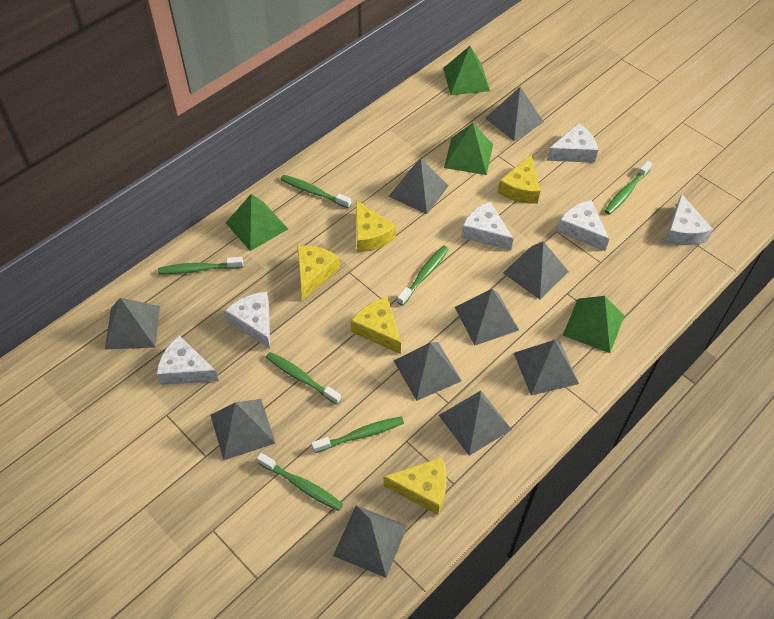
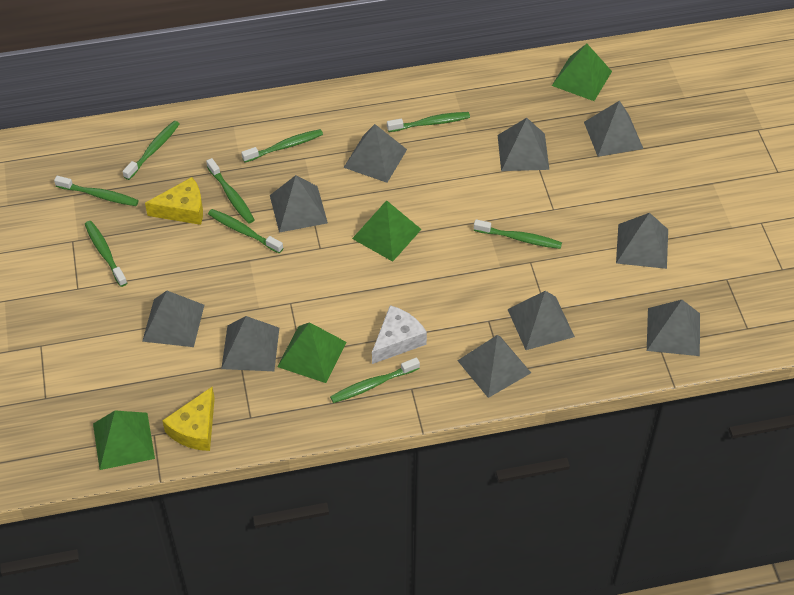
green toothbrush: 7 -> 9
white cheese: 6 -> 1
yellow cheese: 5 -> 2

